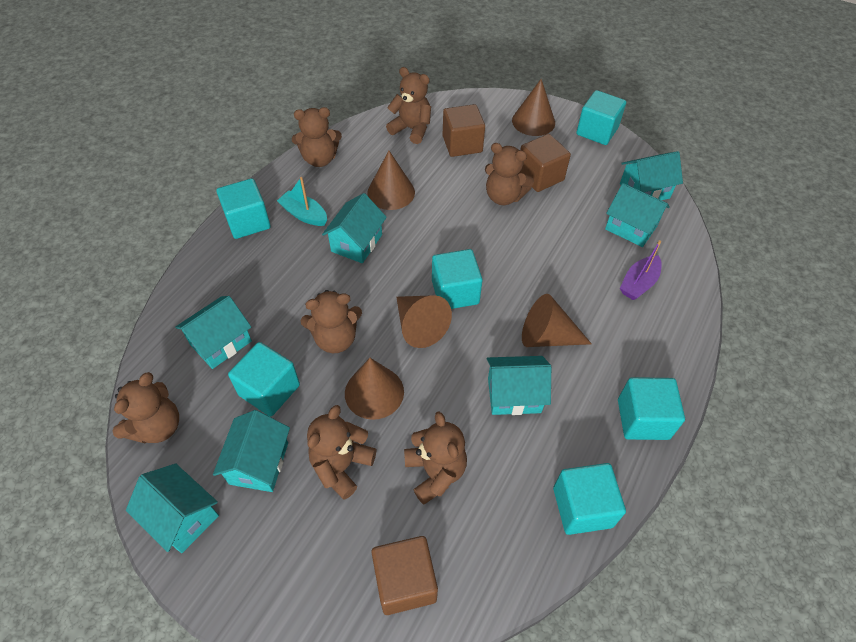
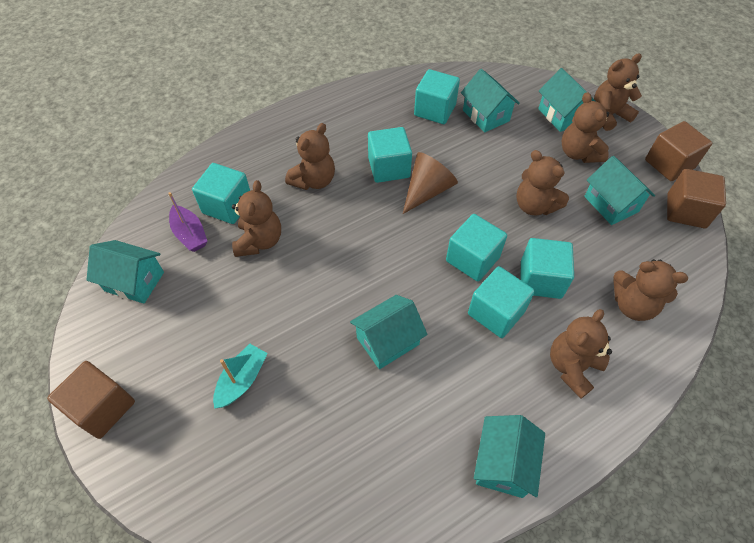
brown cone: 5 -> 1
turquoise house: 7 -> 6

